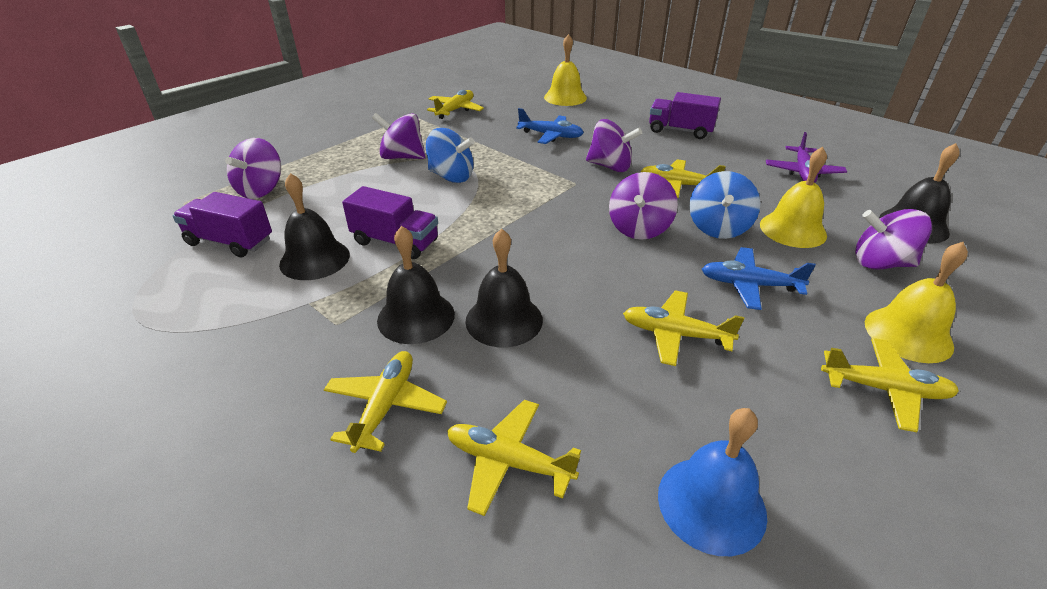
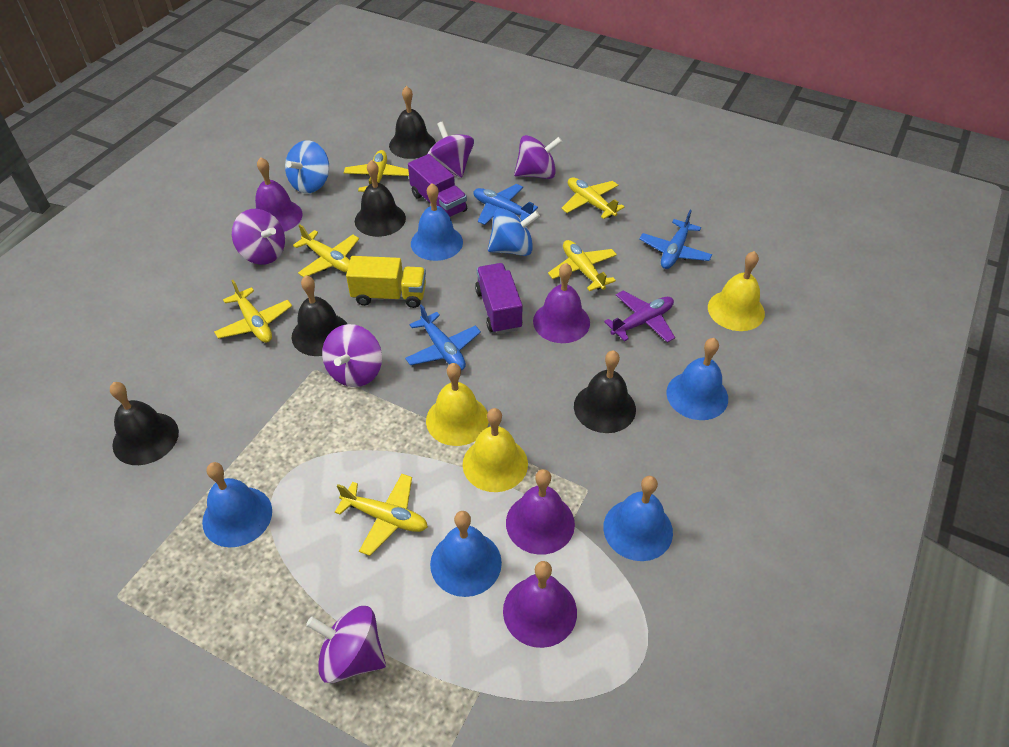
black bell: 4 -> 5
blue bell: 1 -> 5
blue plane: 2 -> 3
purple bell: 0 -> 4
purple truck: 3 -> 2
yellow truck: 0 -> 1

